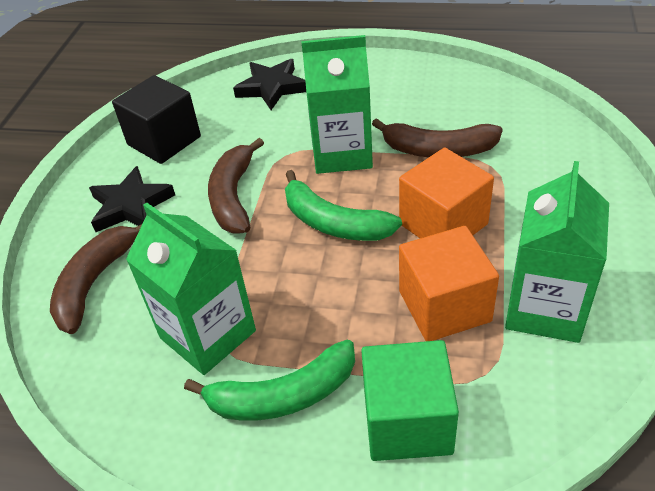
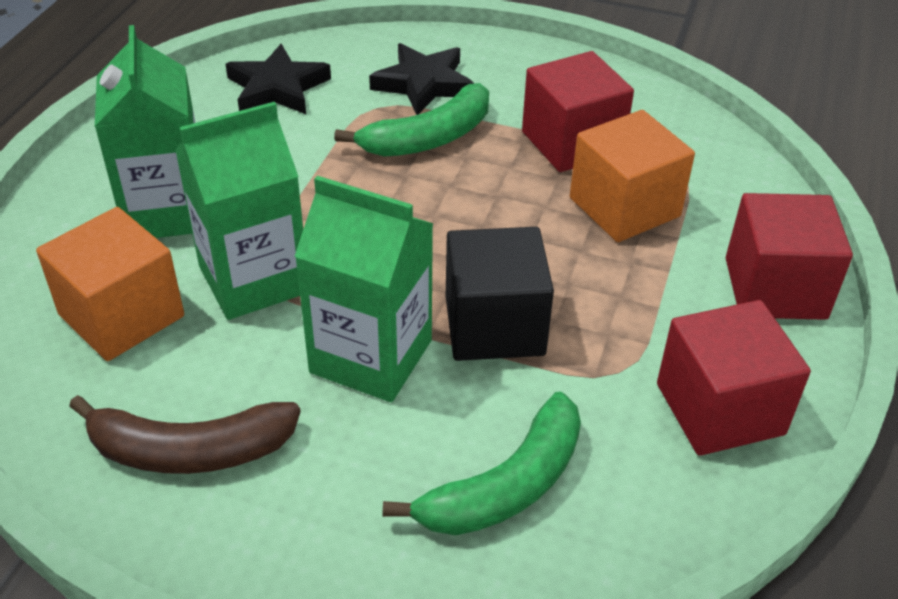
brown banana: 3 -> 1
green cube: 1 -> 0
red cube: 0 -> 3

